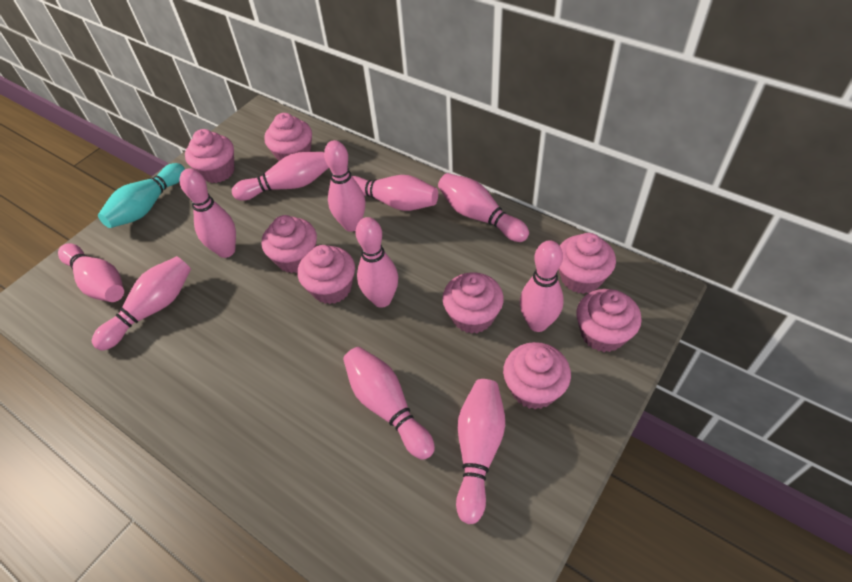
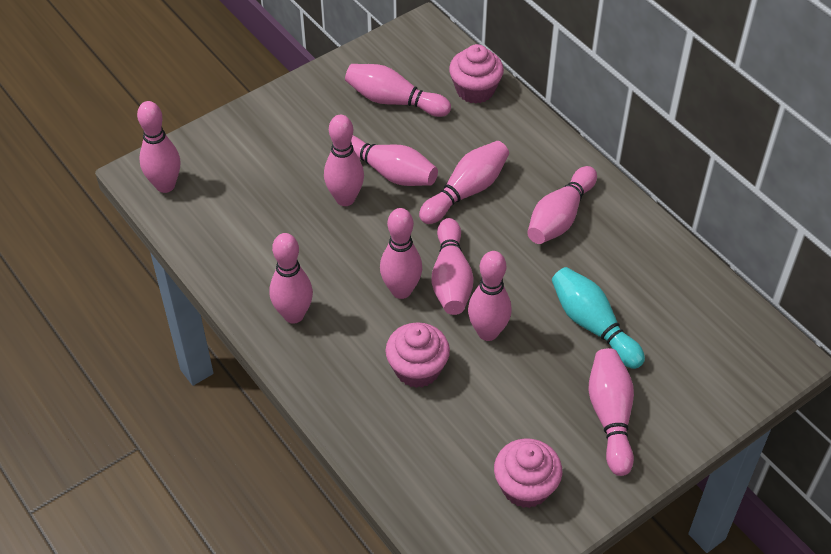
pink cupcake: 8 -> 3

